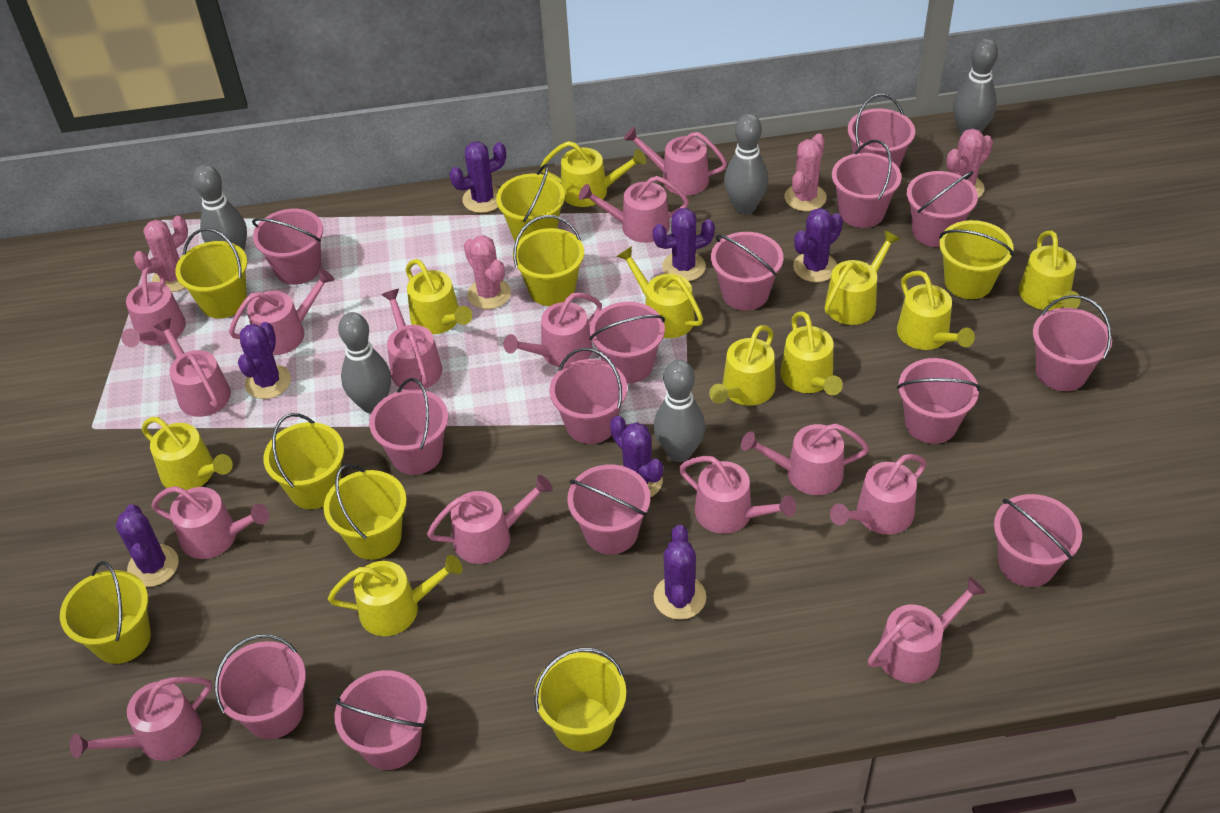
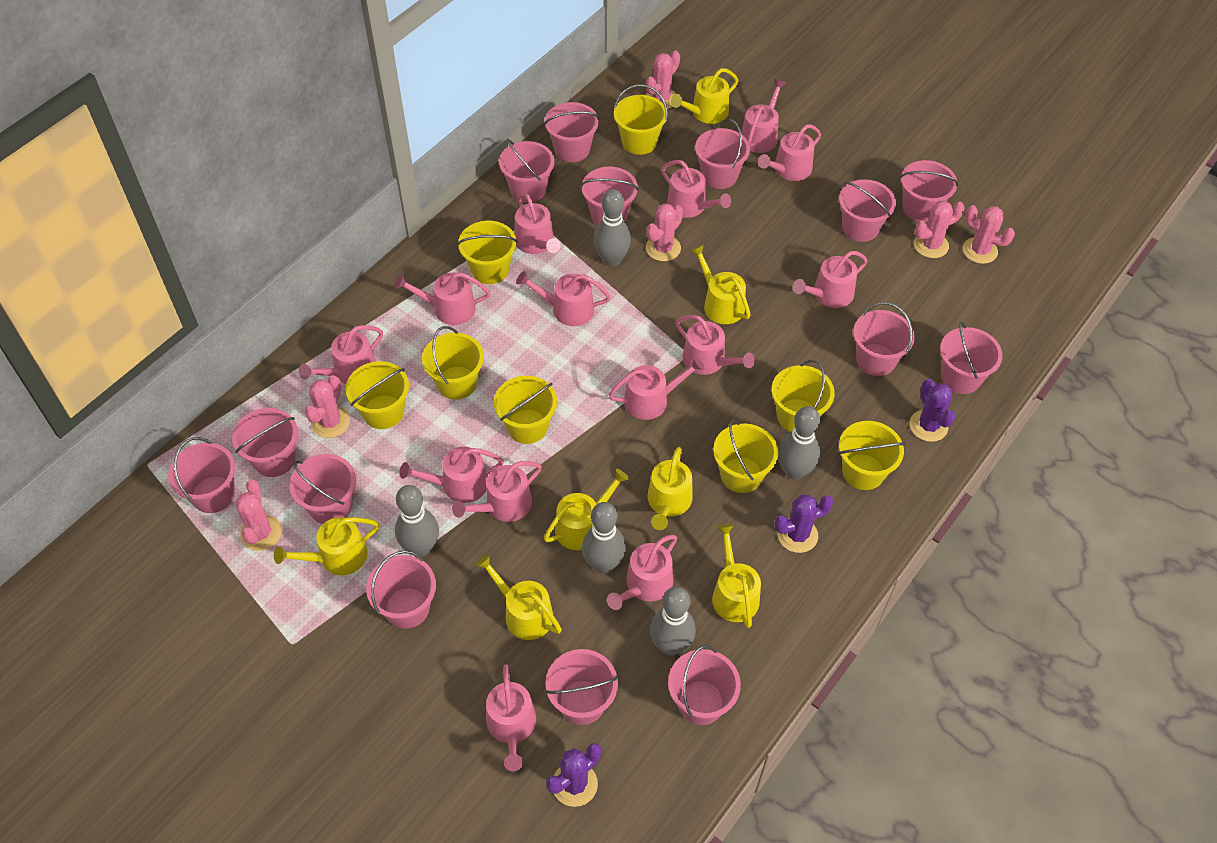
pink cactus: 4 -> 6
purple cactus: 7 -> 3
yellow watering can: 10 -> 7

